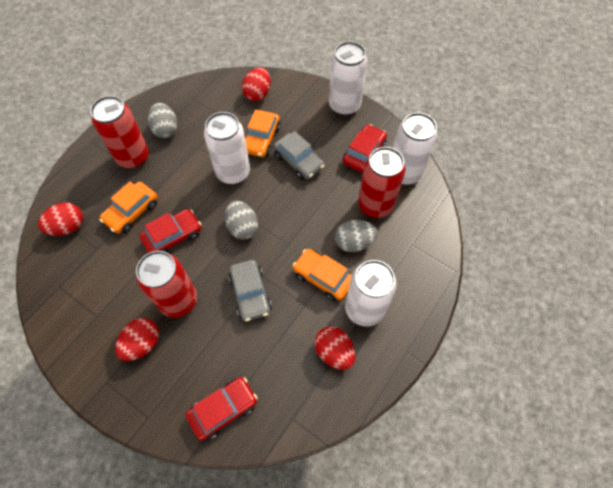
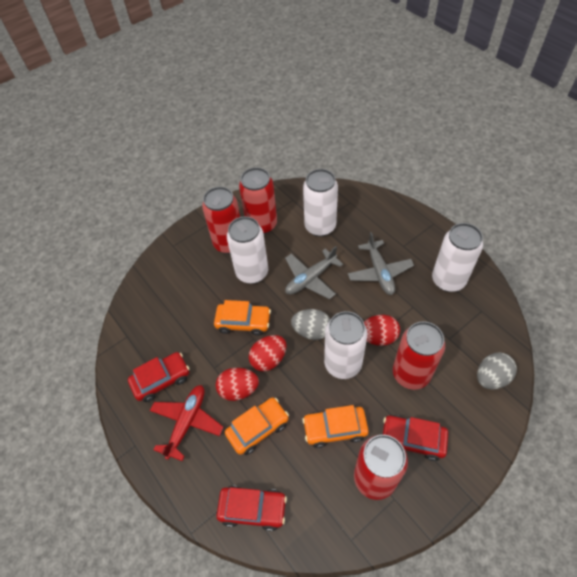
grey car: 2 -> 0
grey egg: 3 -> 2
grey plane: 0 -> 2
red can: 3 -> 4
red egg: 4 -> 3
red plane: 0 -> 1

